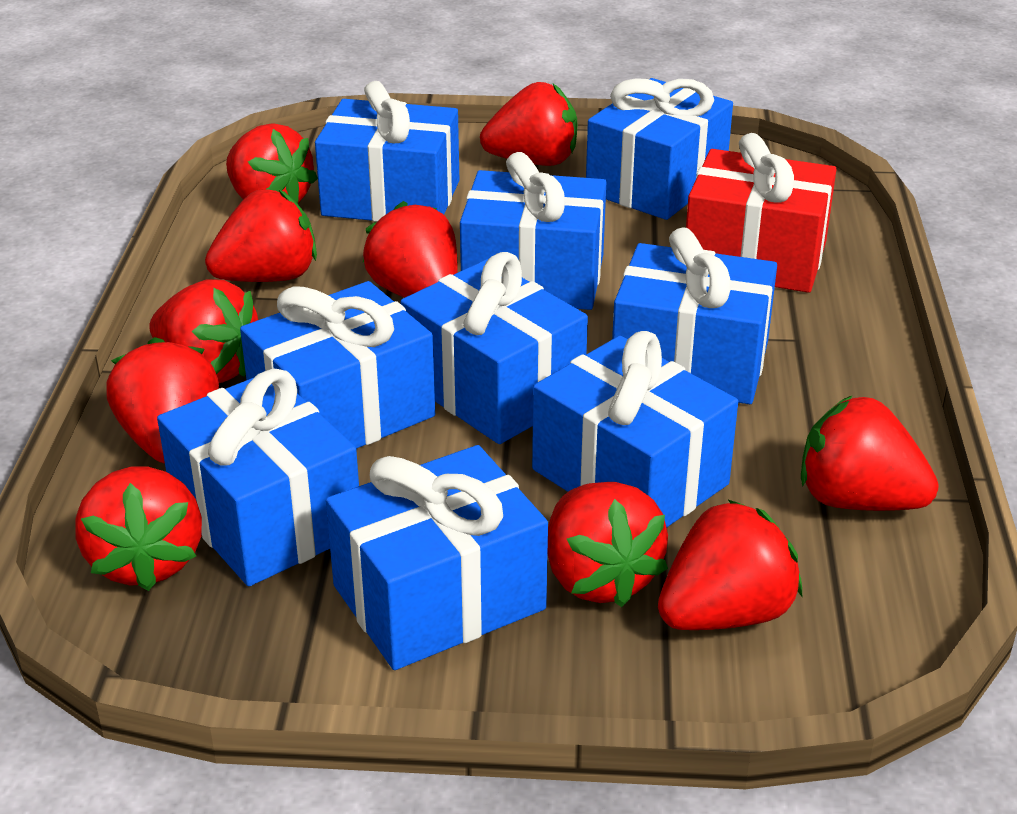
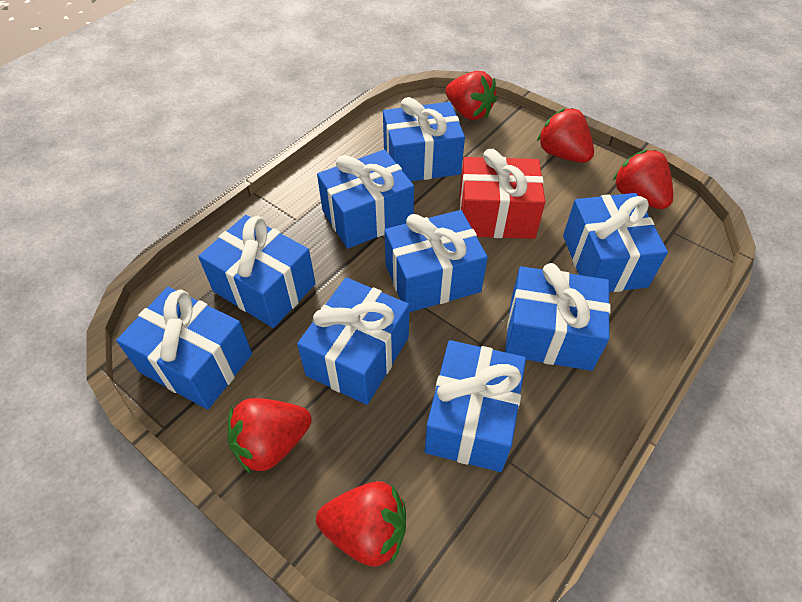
red strawberry: 10 -> 5

